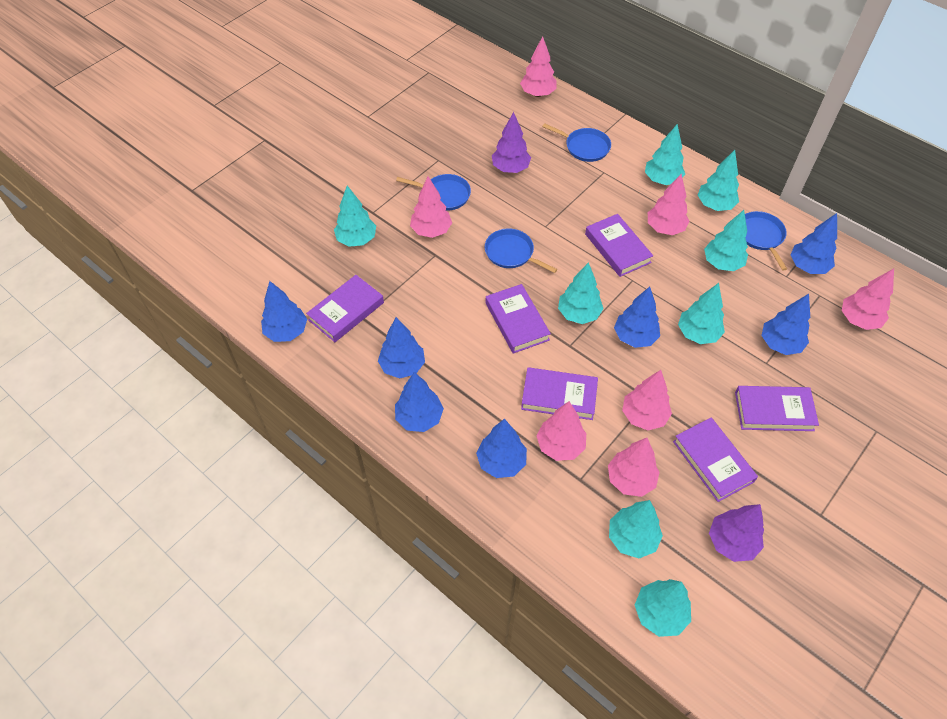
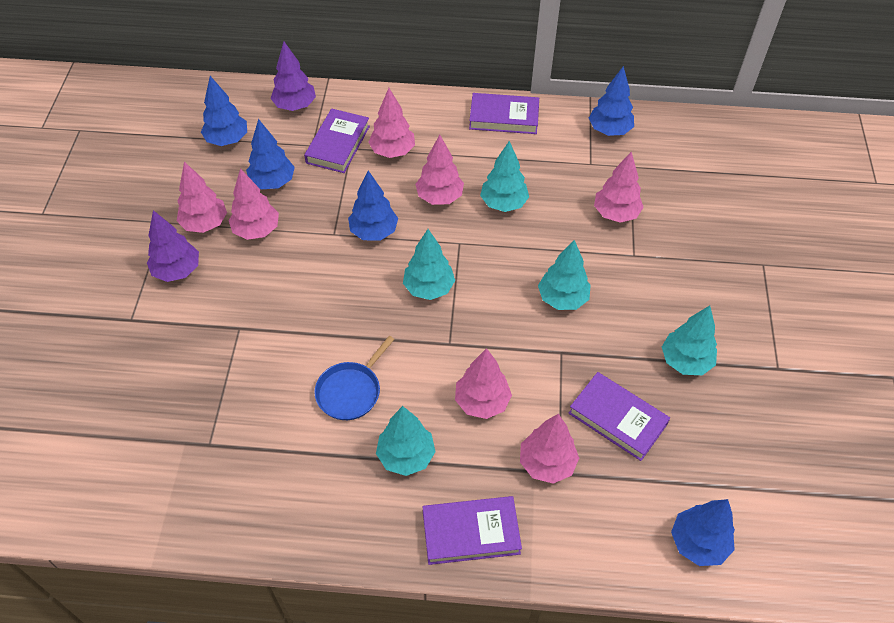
blue pan: 4 -> 1
blue tree: 7 -> 5
purple book: 6 -> 4
turquoise tree: 8 -> 5

